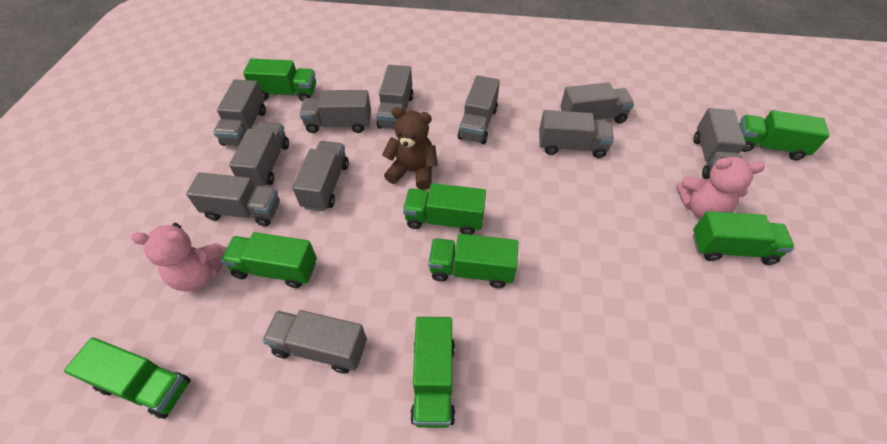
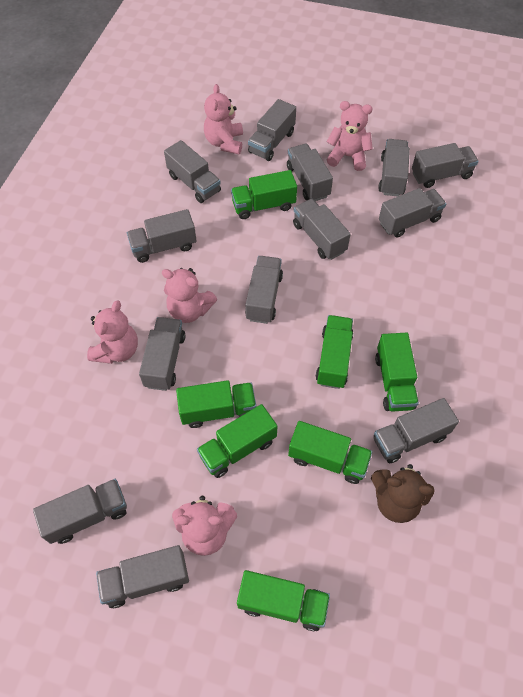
green truck: 8 -> 7
grey truck: 11 -> 13
pink teddy bear: 2 -> 5

